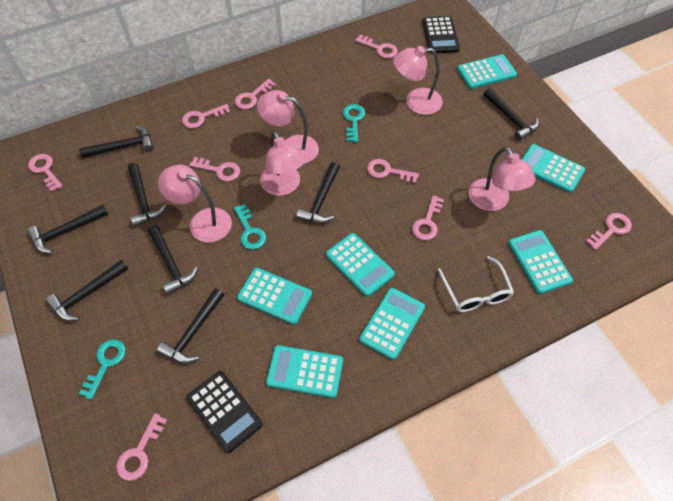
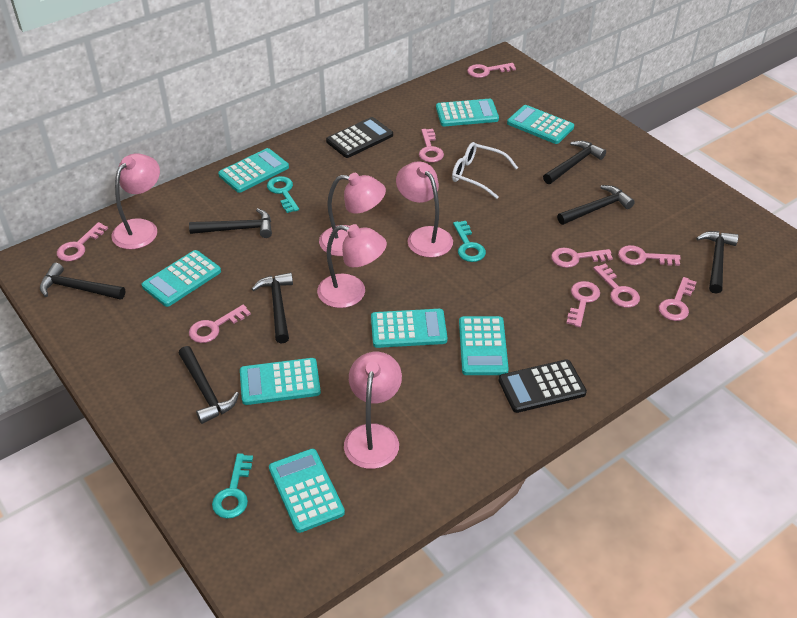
black hammer: 8 -> 7
turquoise calculator: 7 -> 8

